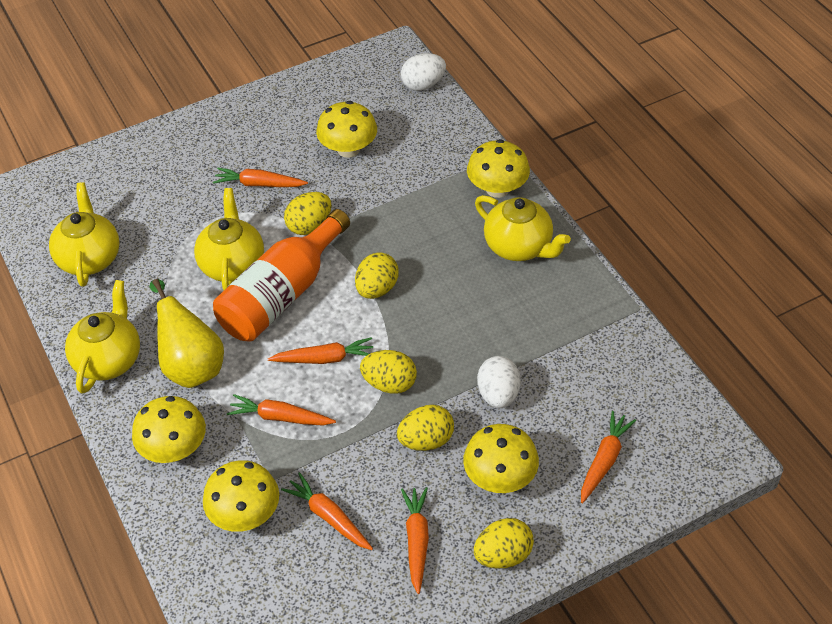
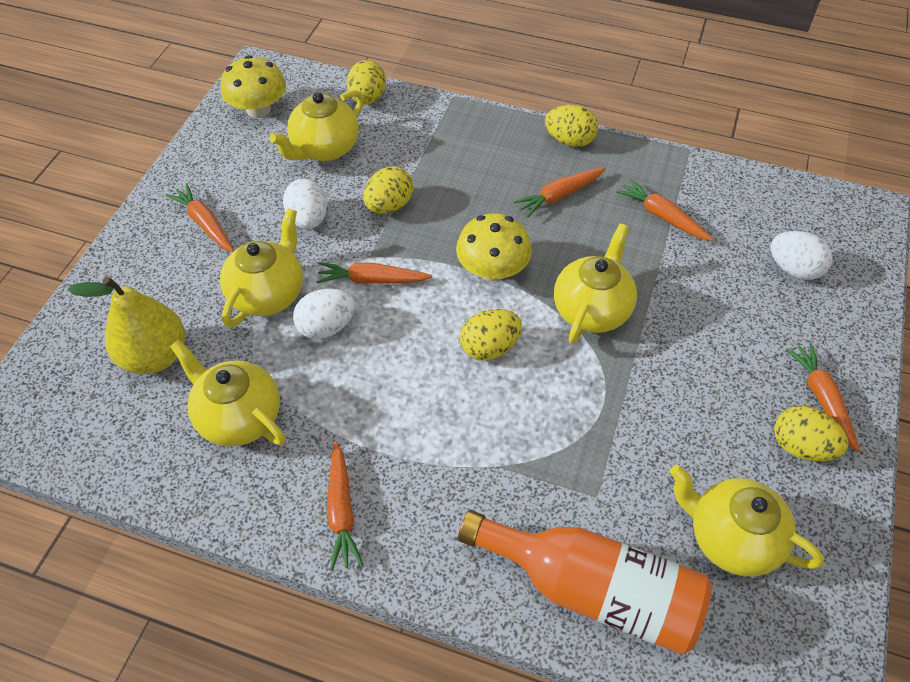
white egg: 2 -> 3
yellow mushroom: 5 -> 2
yellow teapot: 4 -> 5

